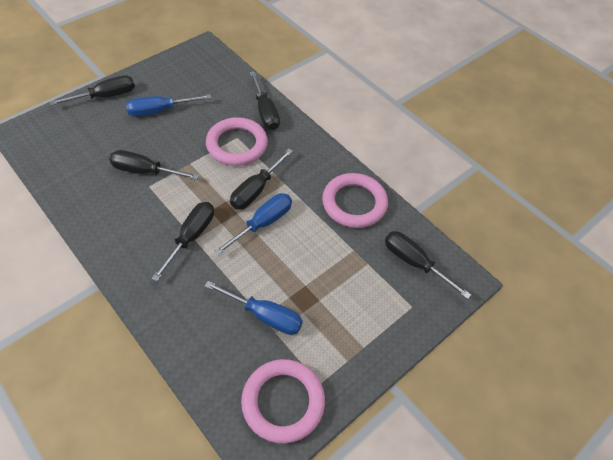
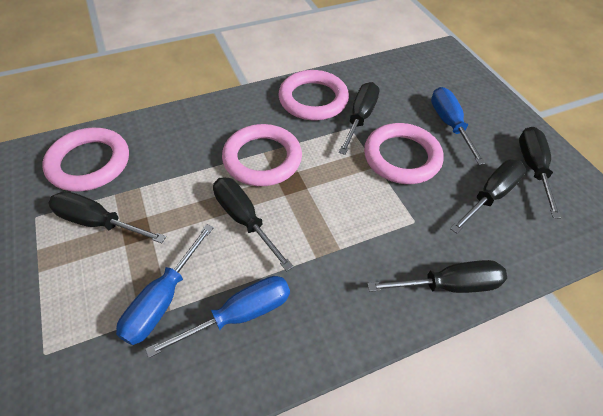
pink ring: 3 -> 4

